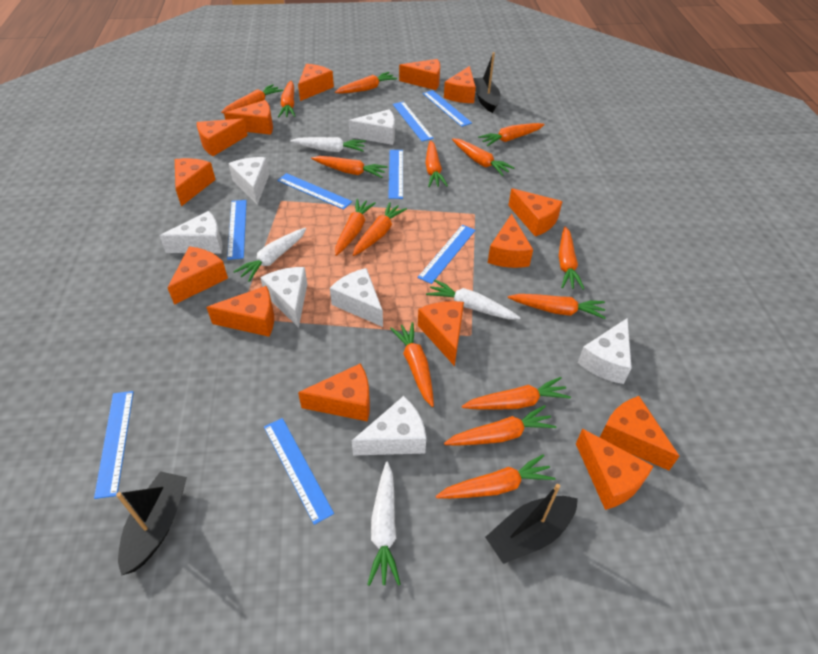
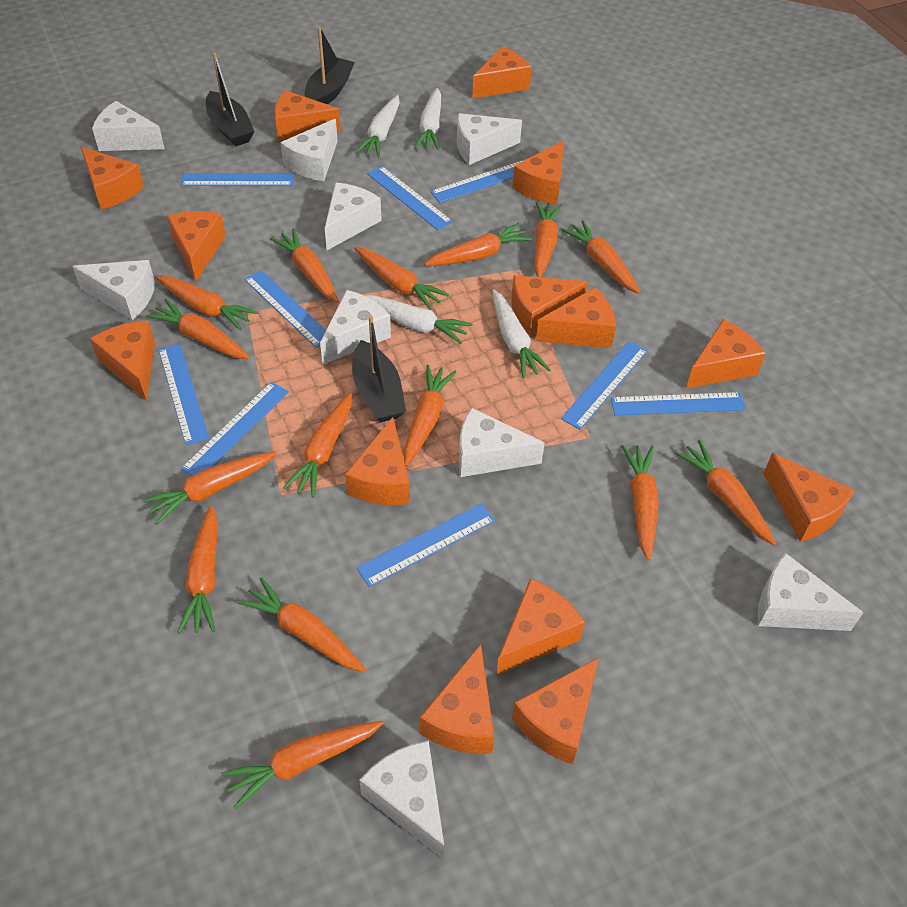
blue ruler: 8 -> 9
white cheese: 7 -> 9

